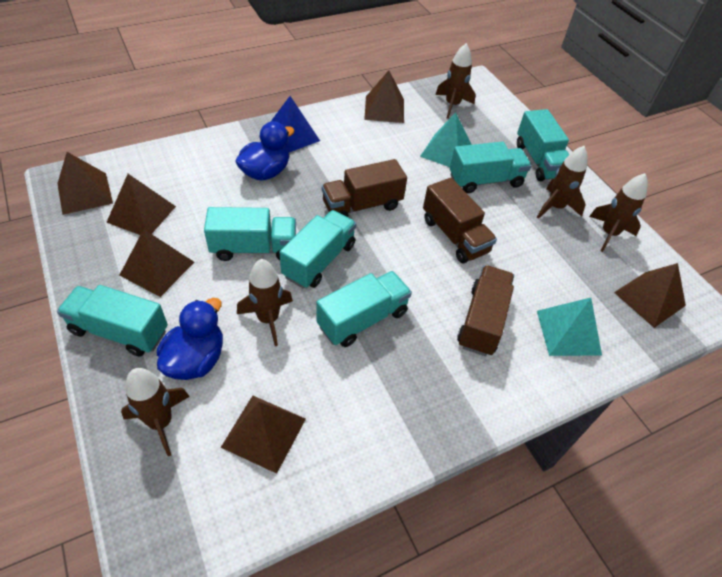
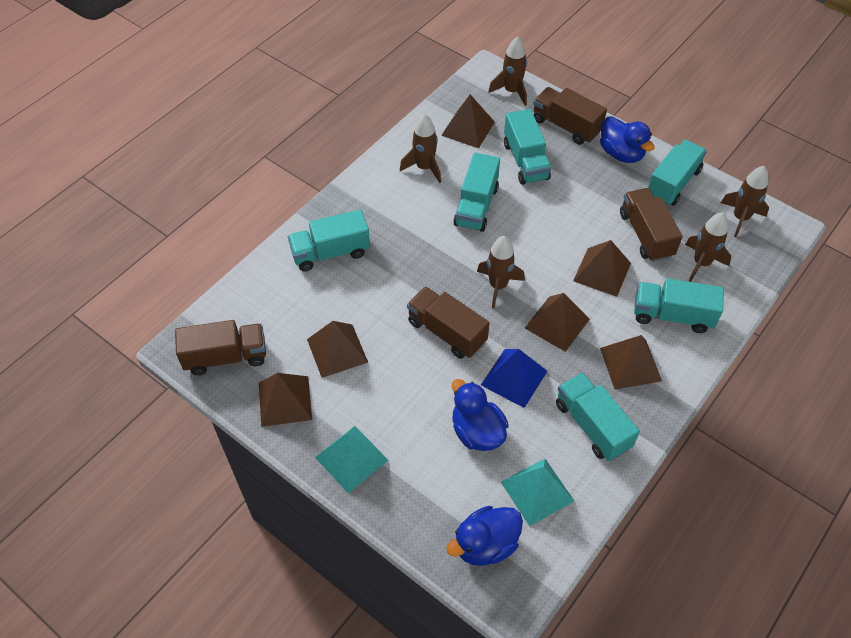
blue duck: 2 -> 3
brown truck: 3 -> 4

